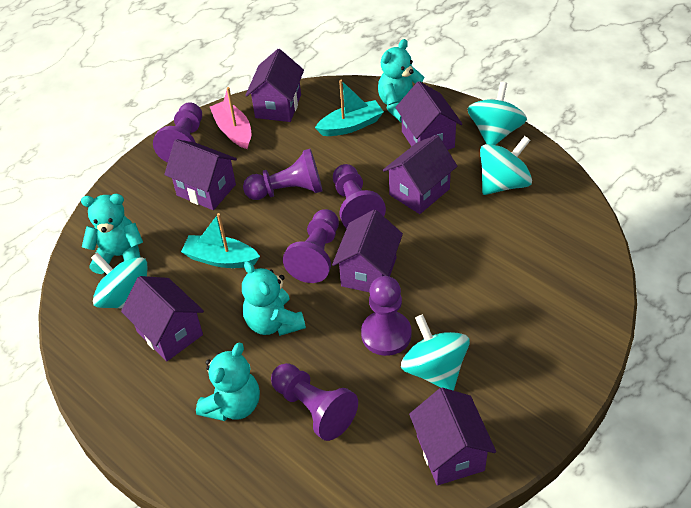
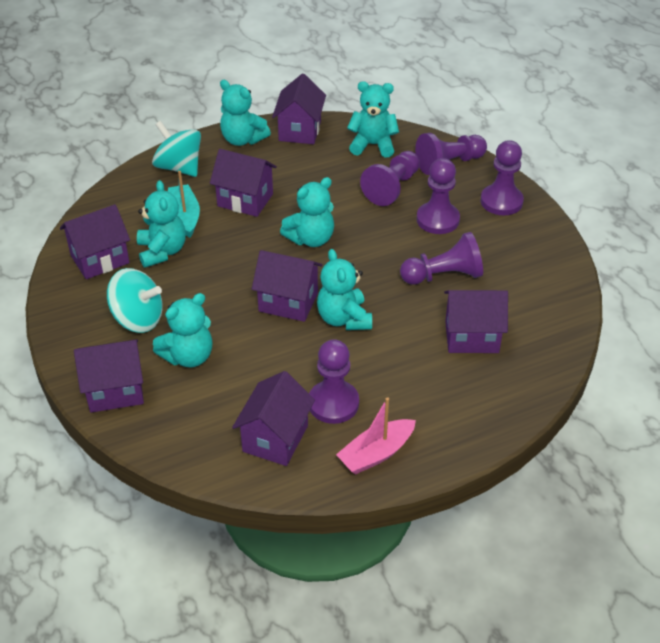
turquoise boat: 2 -> 1
turquoise spinning top: 4 -> 2
turquoise teddy bear: 4 -> 6

